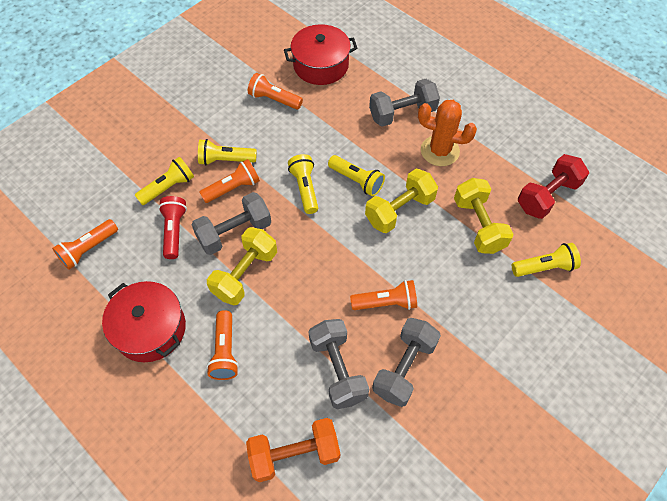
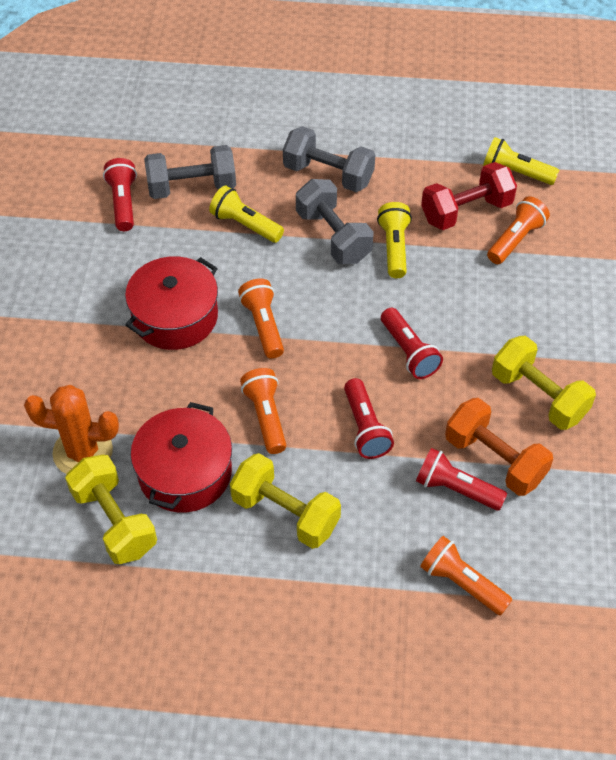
grey dumbbell: 4 -> 3
orange flashlight: 5 -> 4
red flashlight: 1 -> 4
yellow flashlight: 5 -> 3

